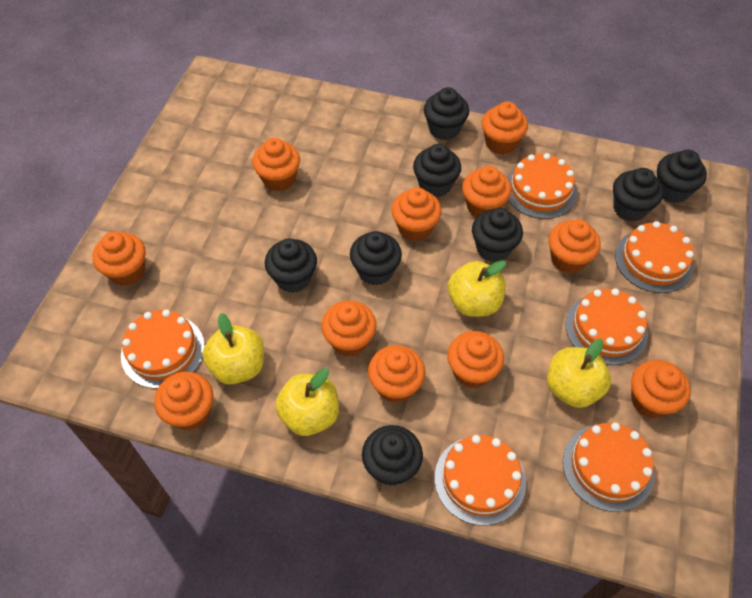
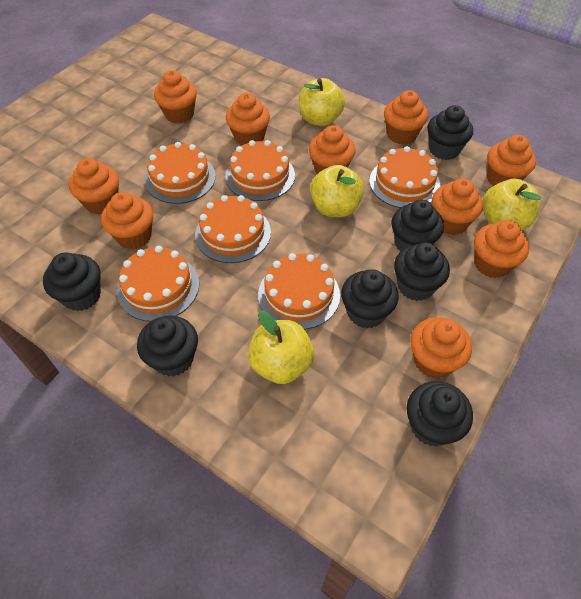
black cupcake: 8 -> 7
orange cupcake: 11 -> 10

